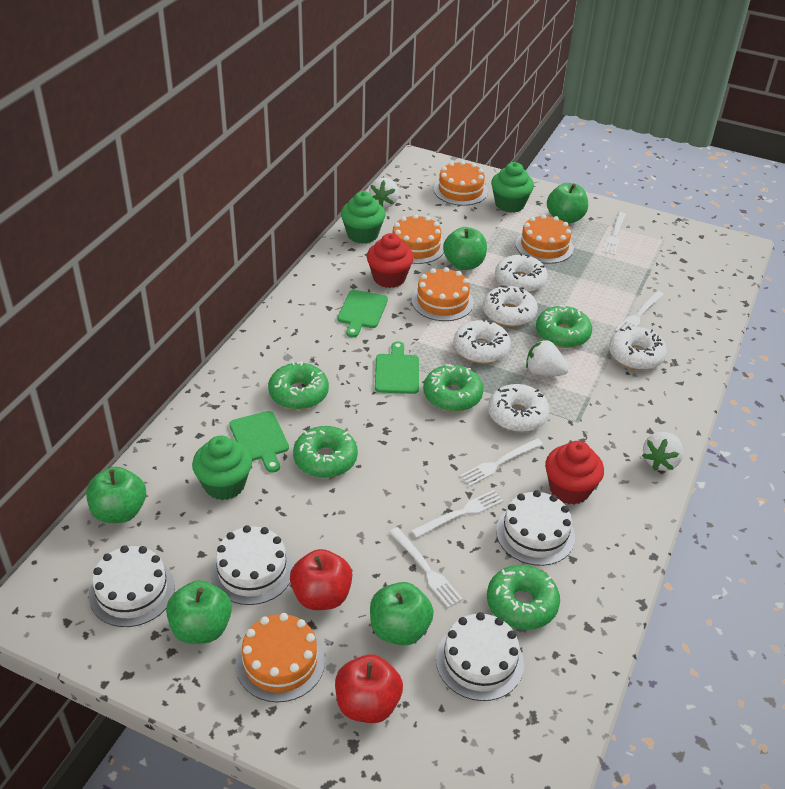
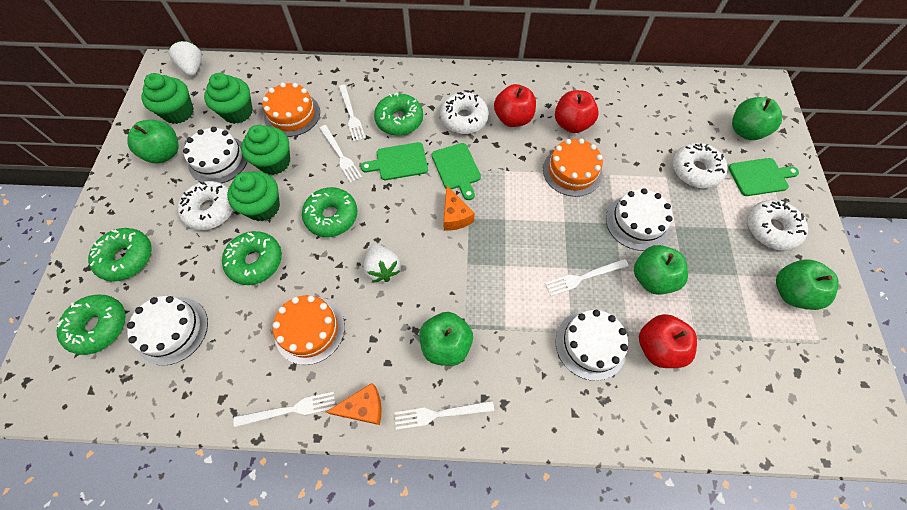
green cupcake: 3 -> 4
orange cake: 5 -> 3
orange cheese: 0 -> 2
red apple: 2 -> 3
red cupcake: 2 -> 0
white donut: 5 -> 4
white strawberry: 3 -> 2

